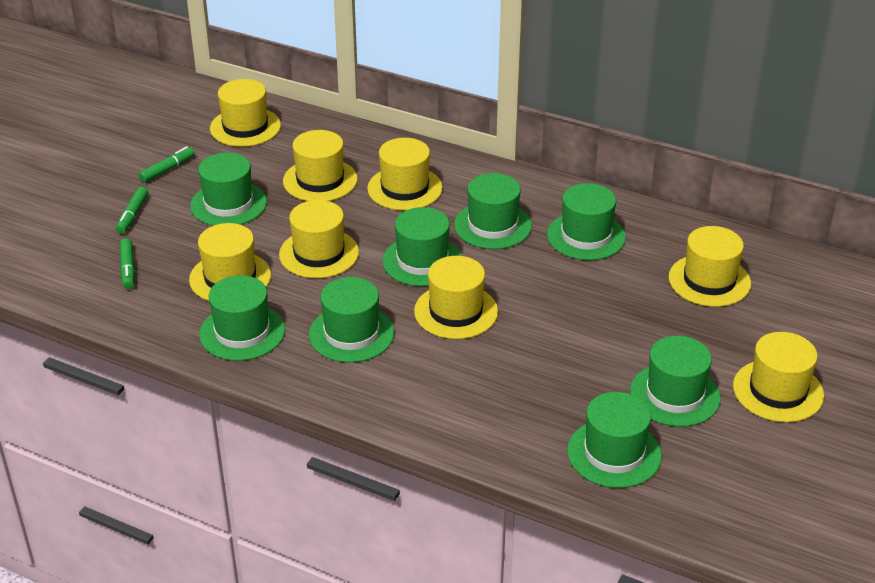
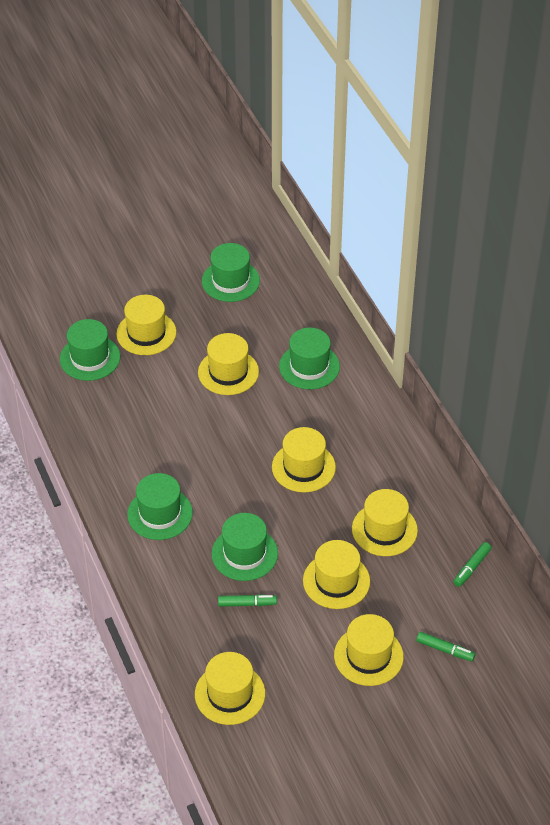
green hat: 8 -> 5
yellow hat: 8 -> 7

